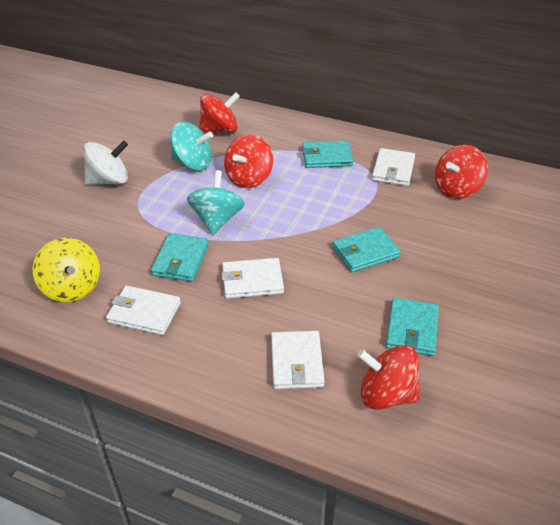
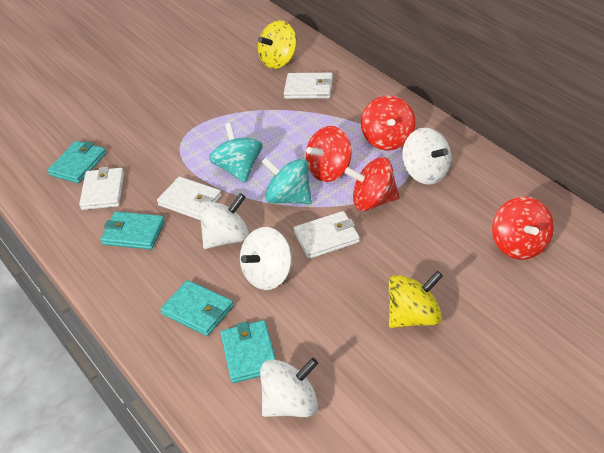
white spinning top: 1 -> 4
yellow spinning top: 1 -> 2

